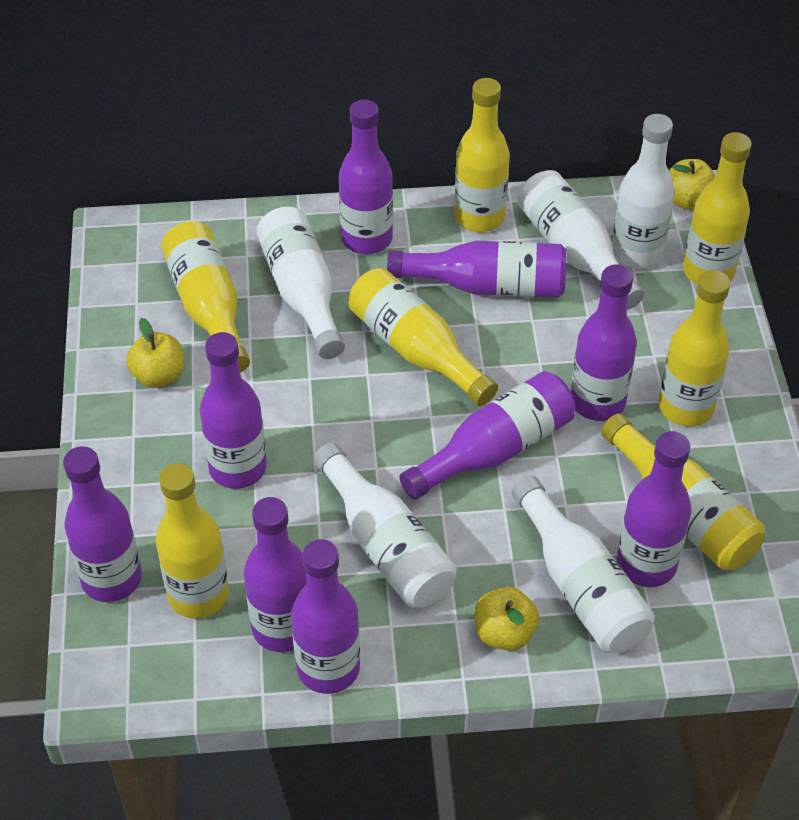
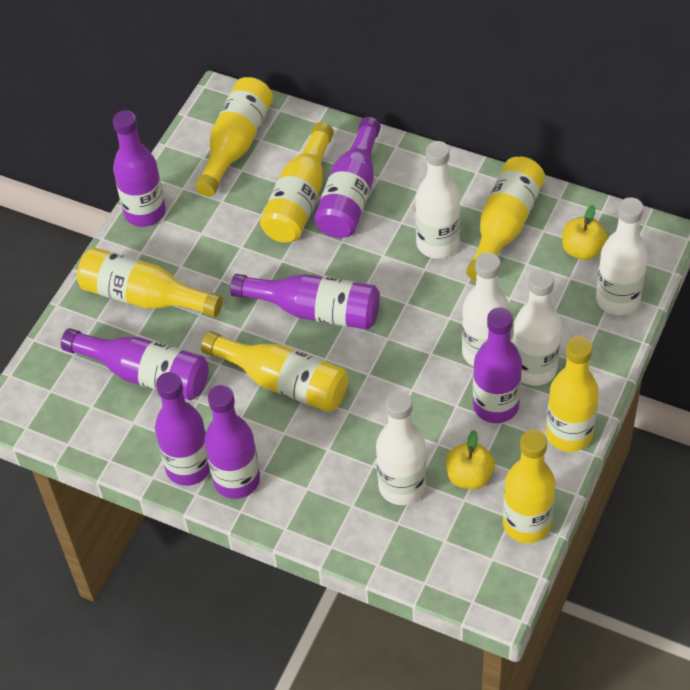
purple bottle: 9 -> 7
yellow apple: 3 -> 2

